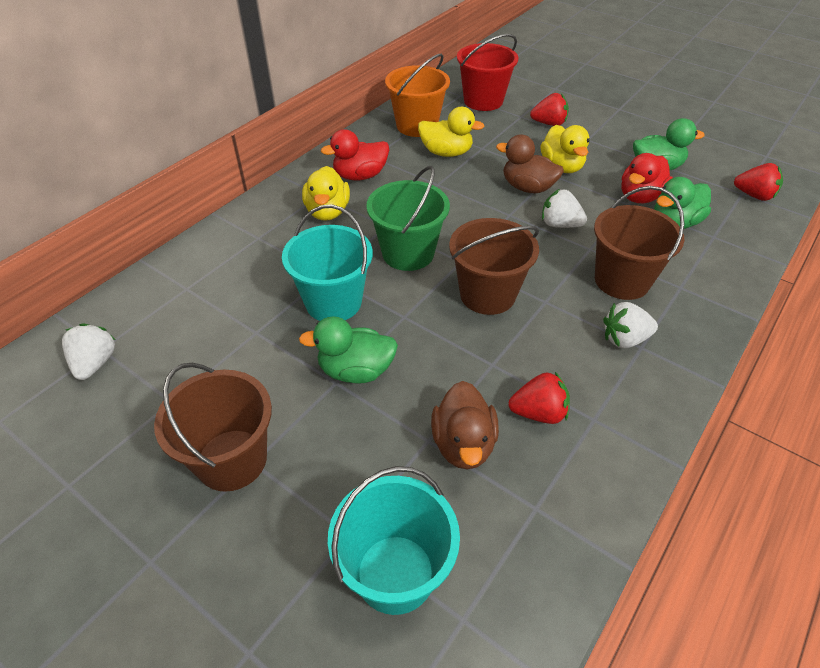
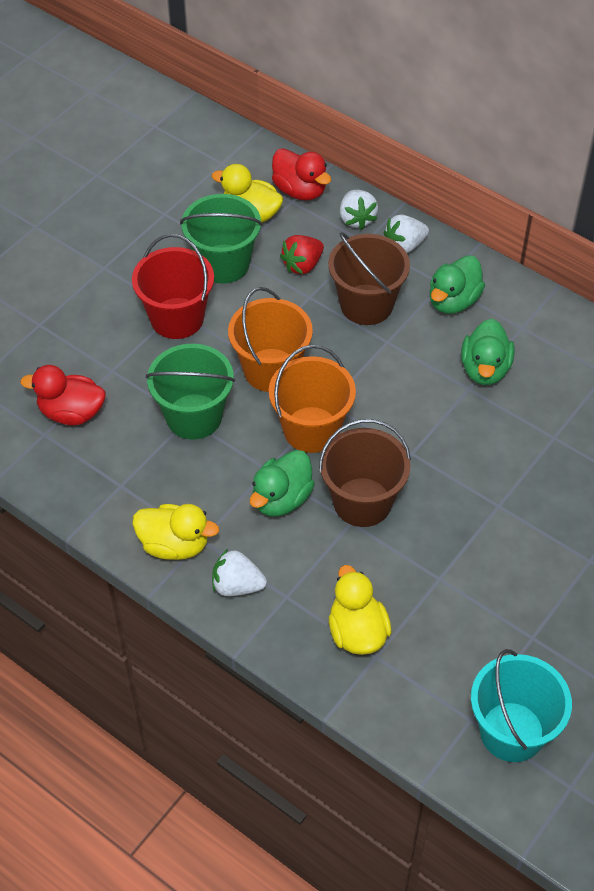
brown bucket: 3 -> 2
brown duck: 2 -> 0
green bucket: 1 -> 2
orange bucket: 1 -> 2
red strawberry: 3 -> 1
turquoise bucket: 2 -> 1

